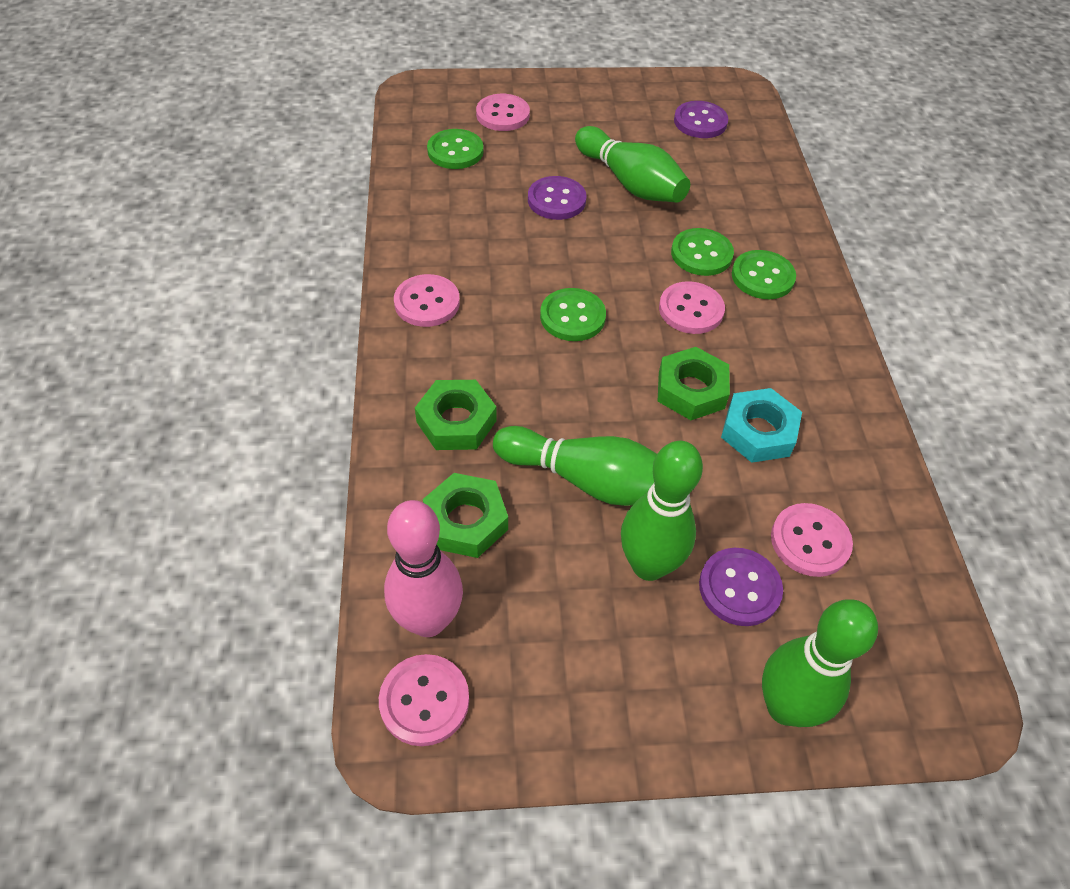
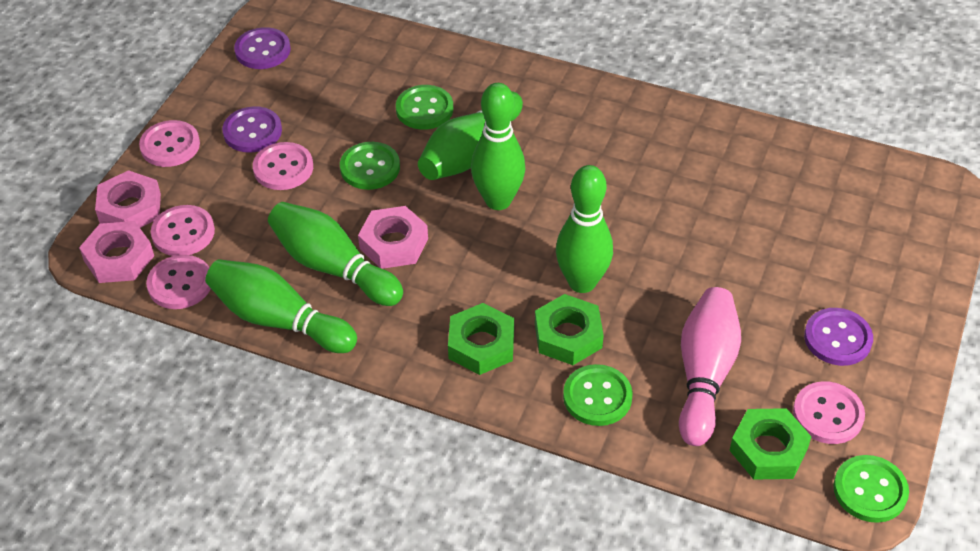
green bowling pin: 4 -> 5
pink nut: 0 -> 3
turquoise nut: 1 -> 0

